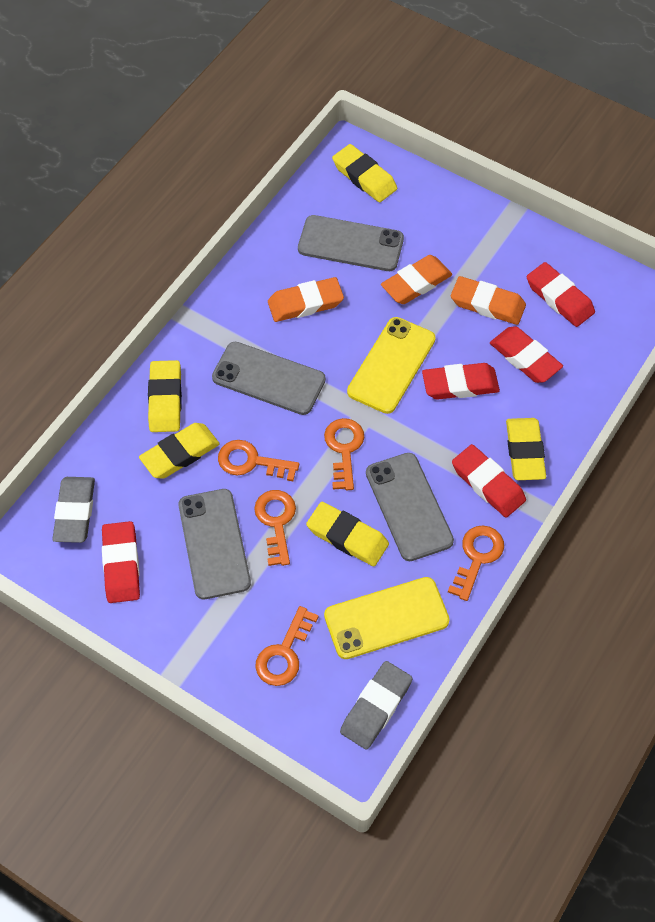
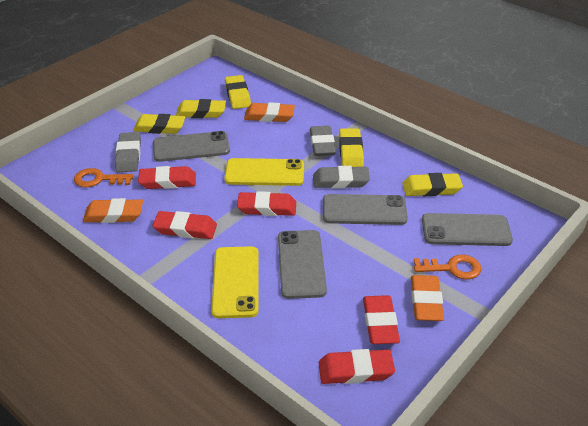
grey eraser: 2 -> 3
orange key: 5 -> 2

